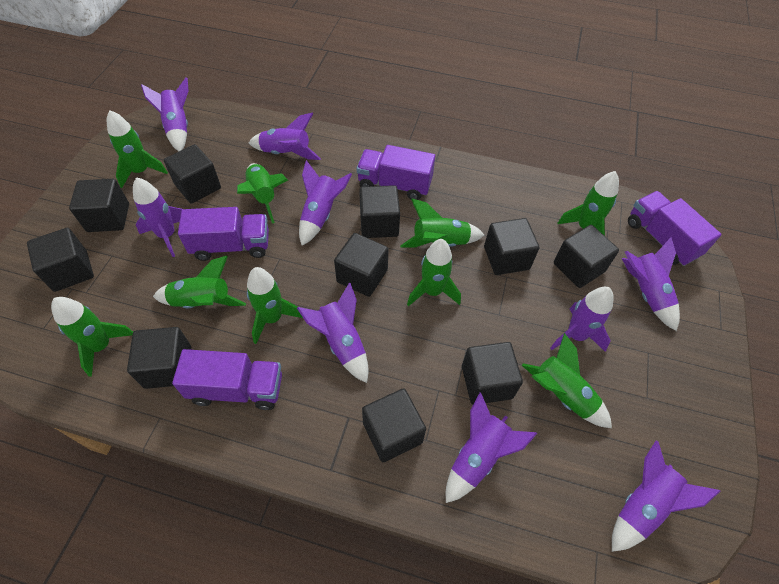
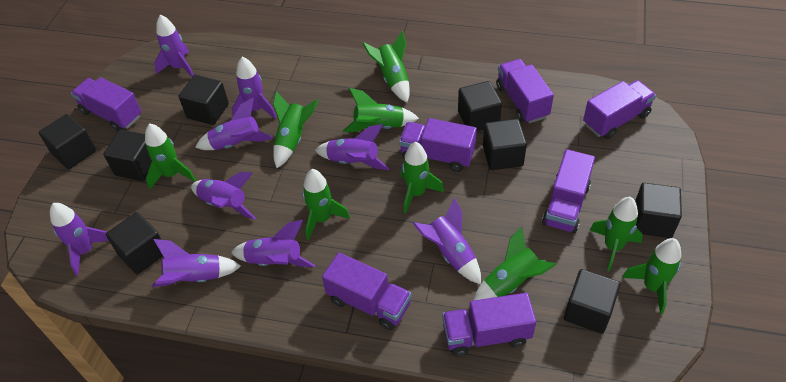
black cube: 10 -> 8
purple truck: 4 -> 7

